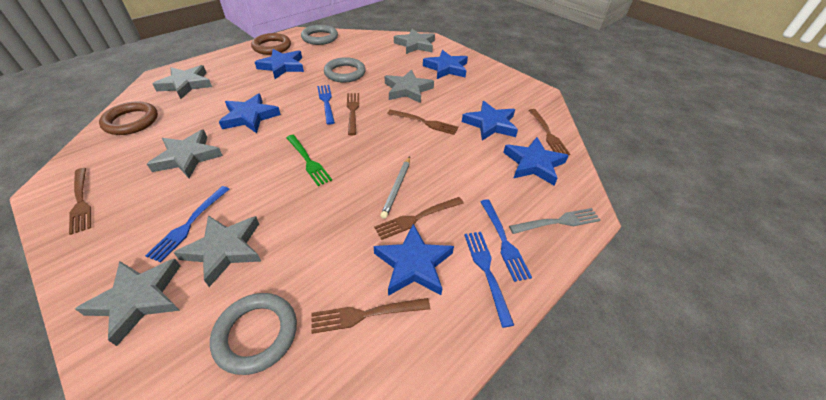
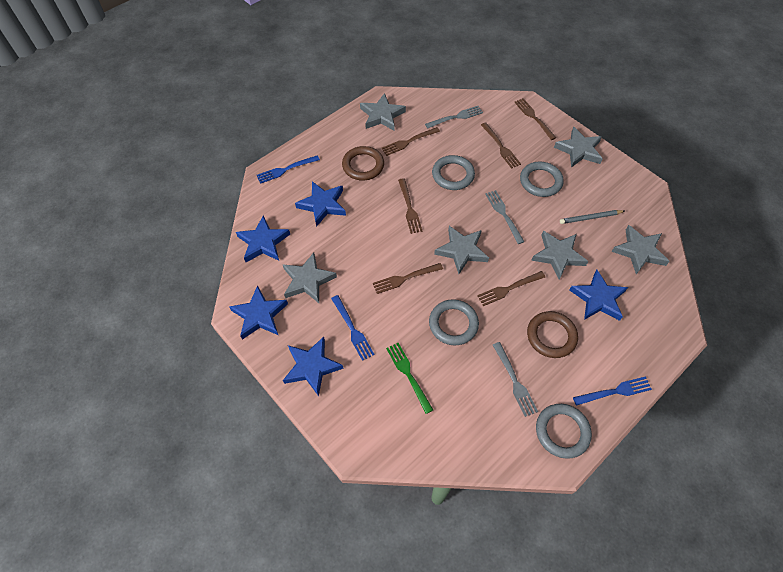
blue fork: 4 -> 3
blue star: 6 -> 5
grey fork: 1 -> 3
grey ring: 3 -> 4

